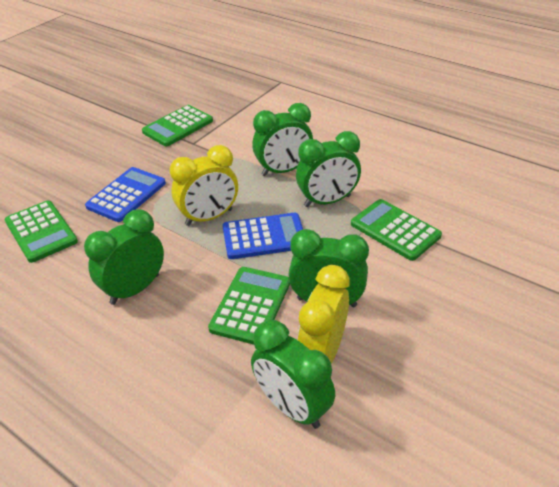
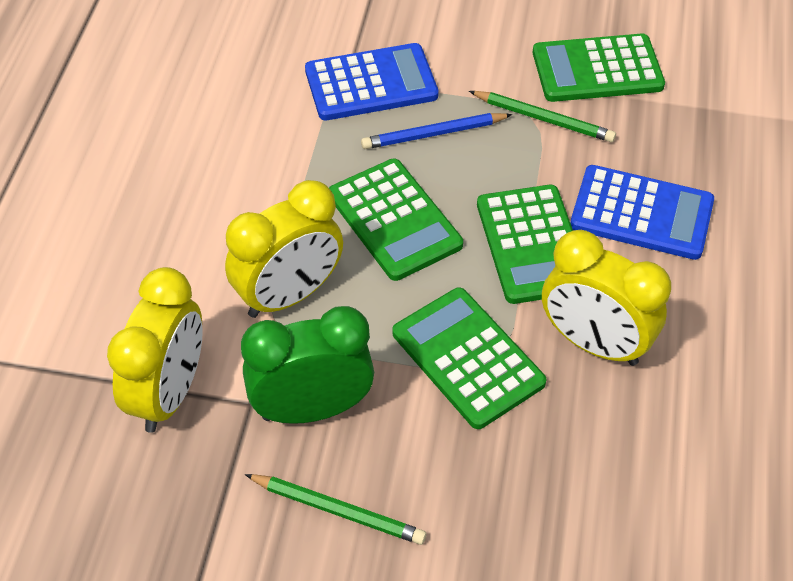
blue pencil: 0 -> 1
green clock: 5 -> 1
green pencil: 0 -> 2
yellow clock: 2 -> 3

